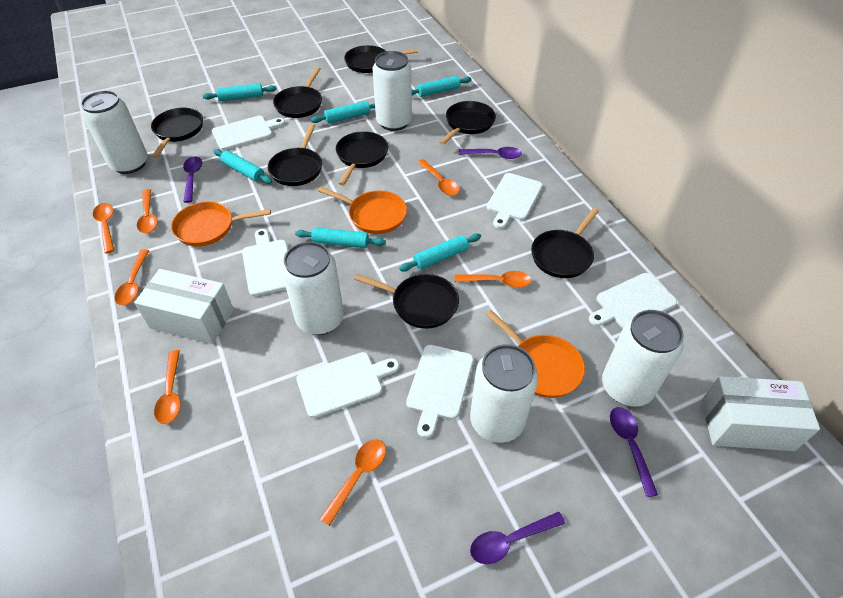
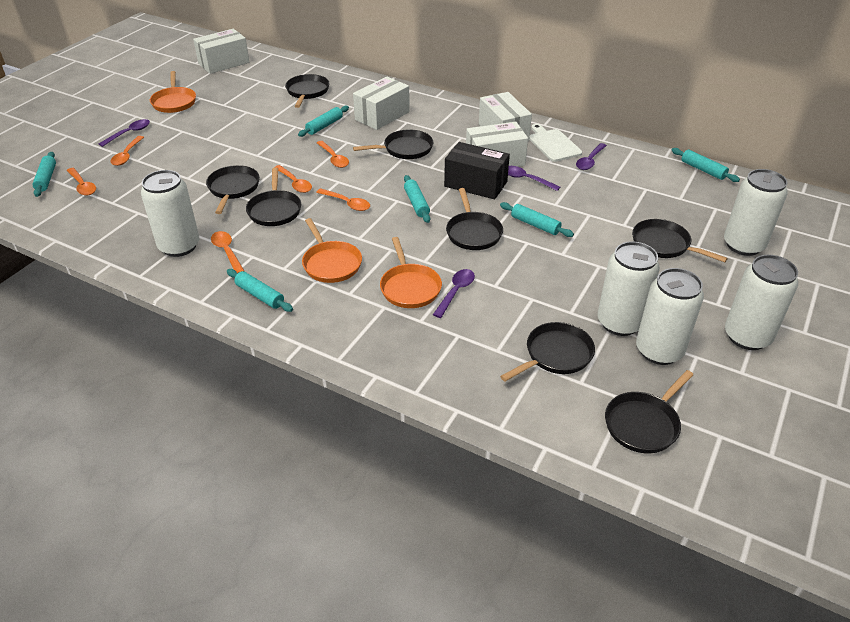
black box: 0 -> 1
orange spoon: 7 -> 6
white box: 2 -> 4
white cutting board: 6 -> 1

